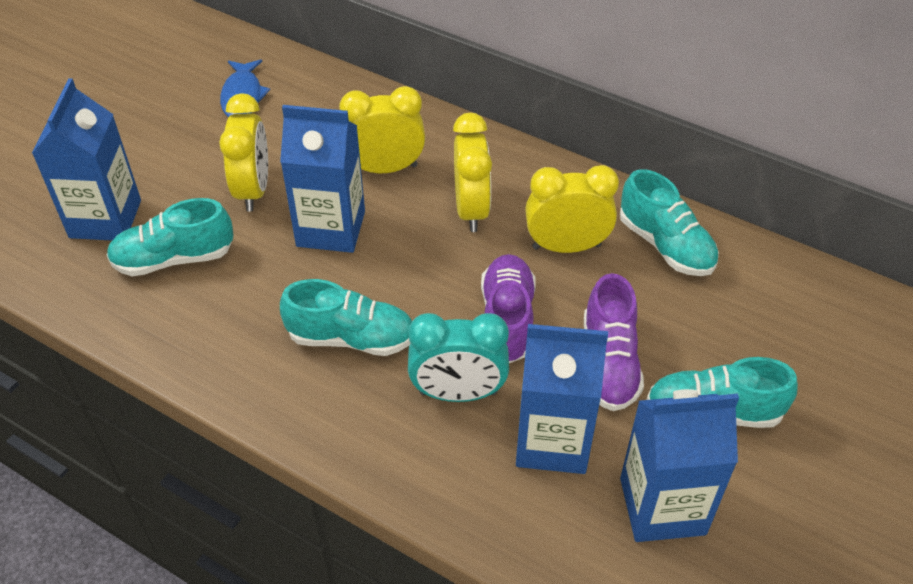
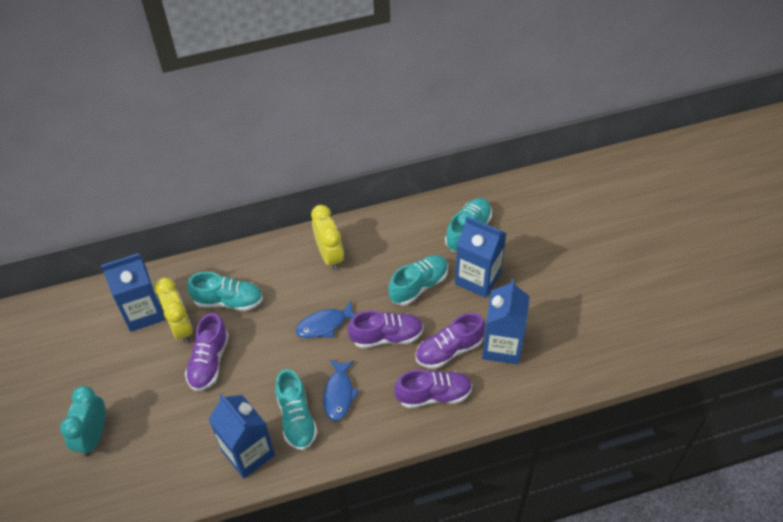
blue fish: 1 -> 2
purple shoe: 2 -> 4
yellow clock: 4 -> 2

